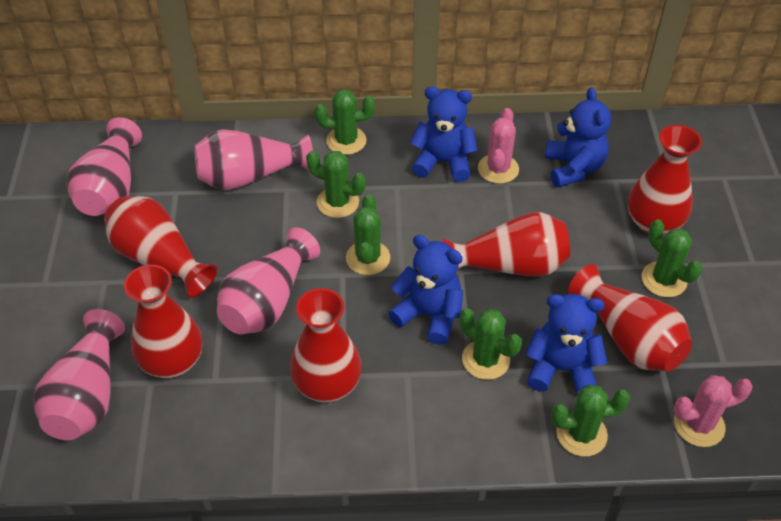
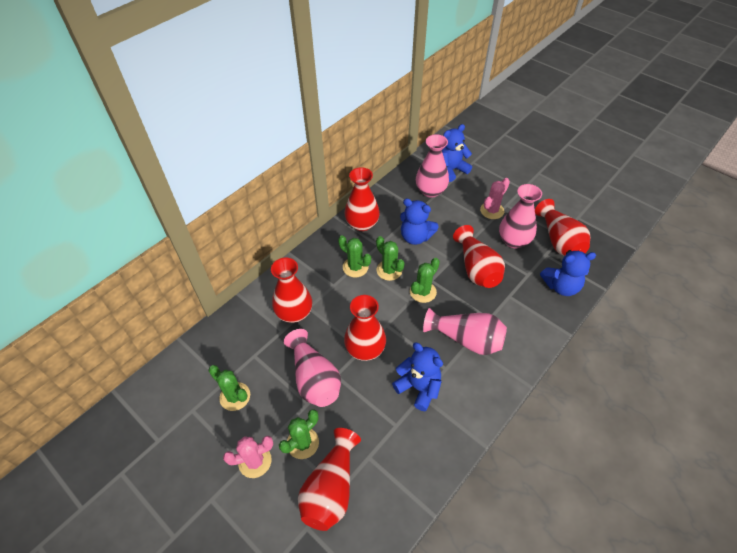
green cactus: 6 -> 5

